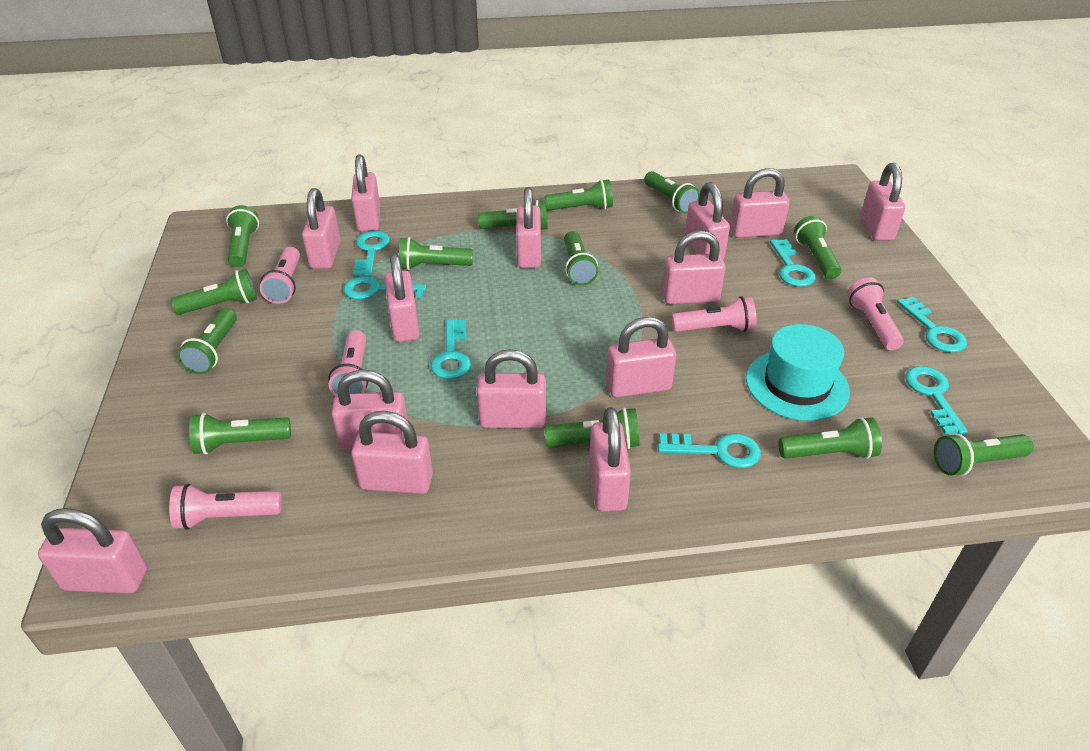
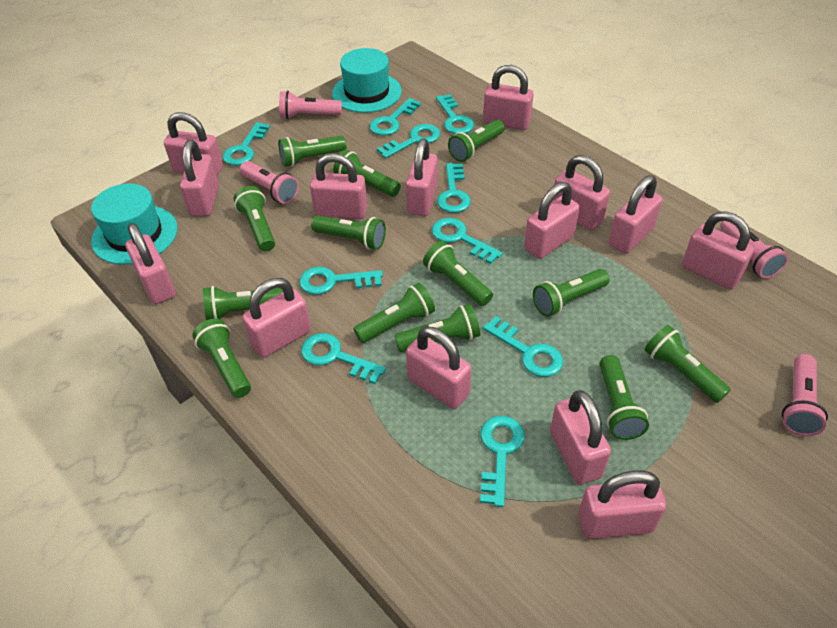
pink flashlight: 5 -> 4
turquoise hat: 1 -> 2
turquoise key: 7 -> 10

